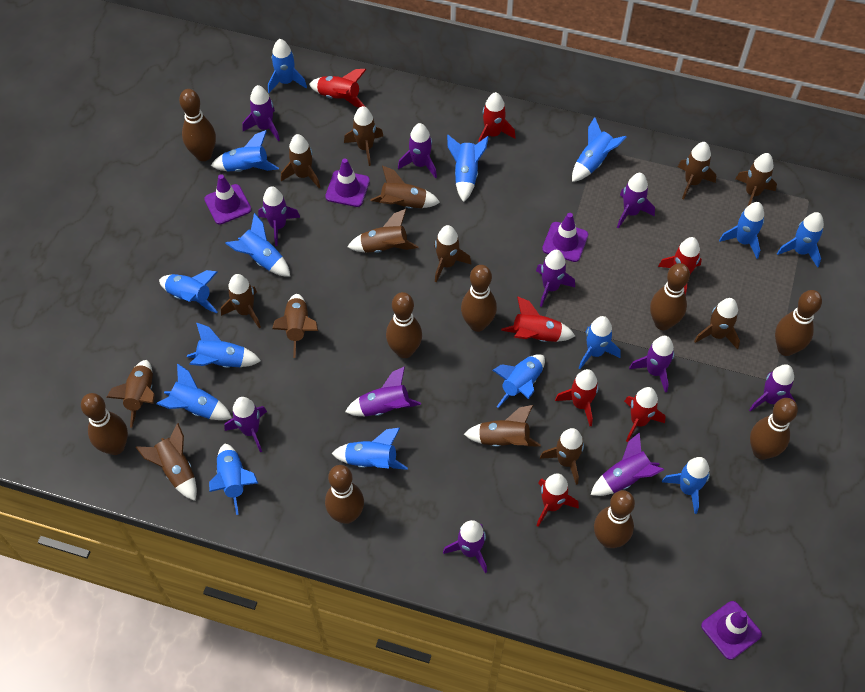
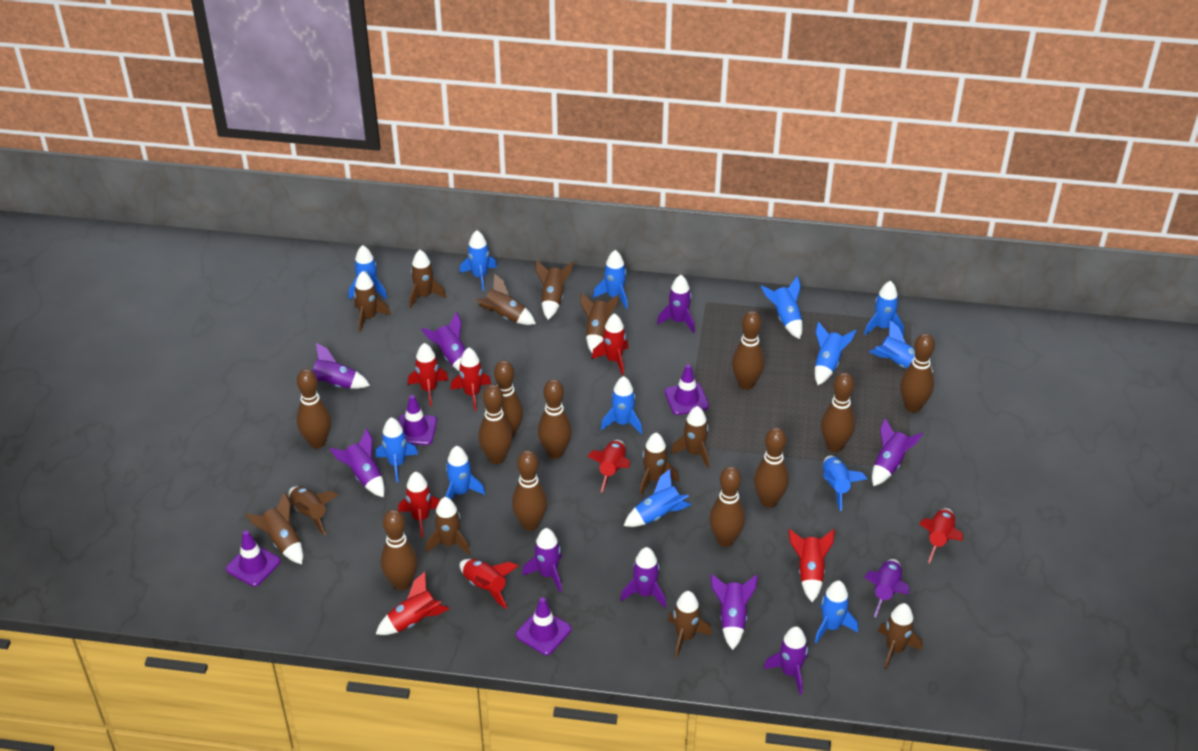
blue rocket: 15 -> 13
brown bowling pin: 9 -> 11
brown rocket: 14 -> 12
purple rocket: 11 -> 10
red rocket: 7 -> 9

